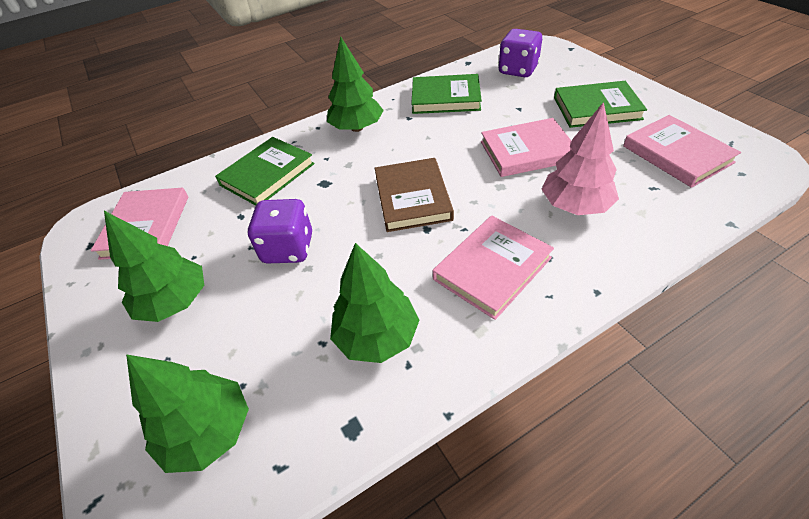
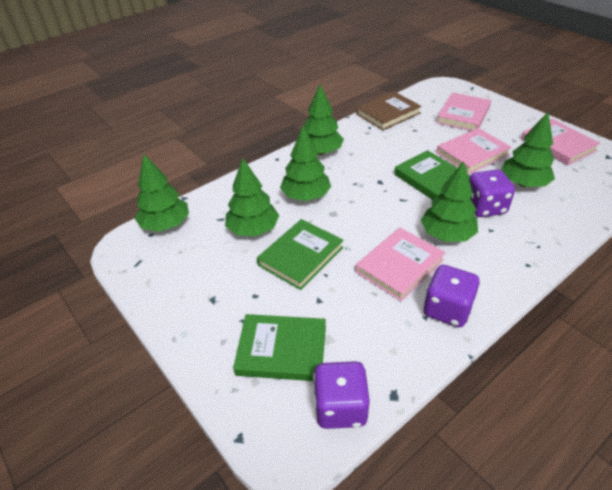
green tree: 4 -> 6
pink tree: 1 -> 0
purple dice: 2 -> 3

